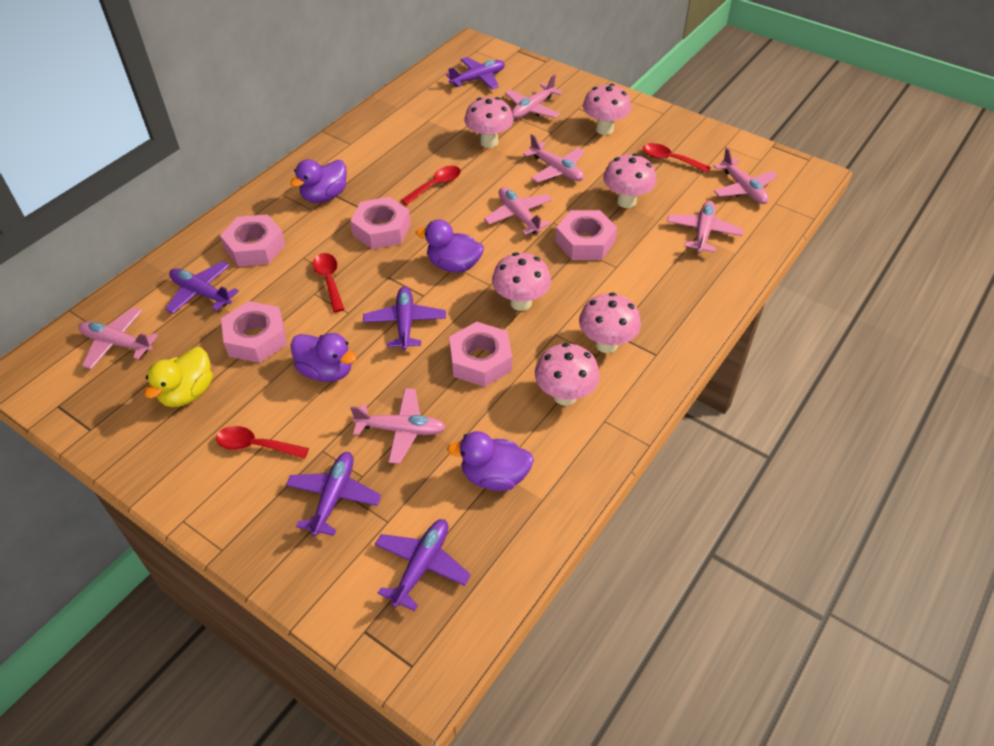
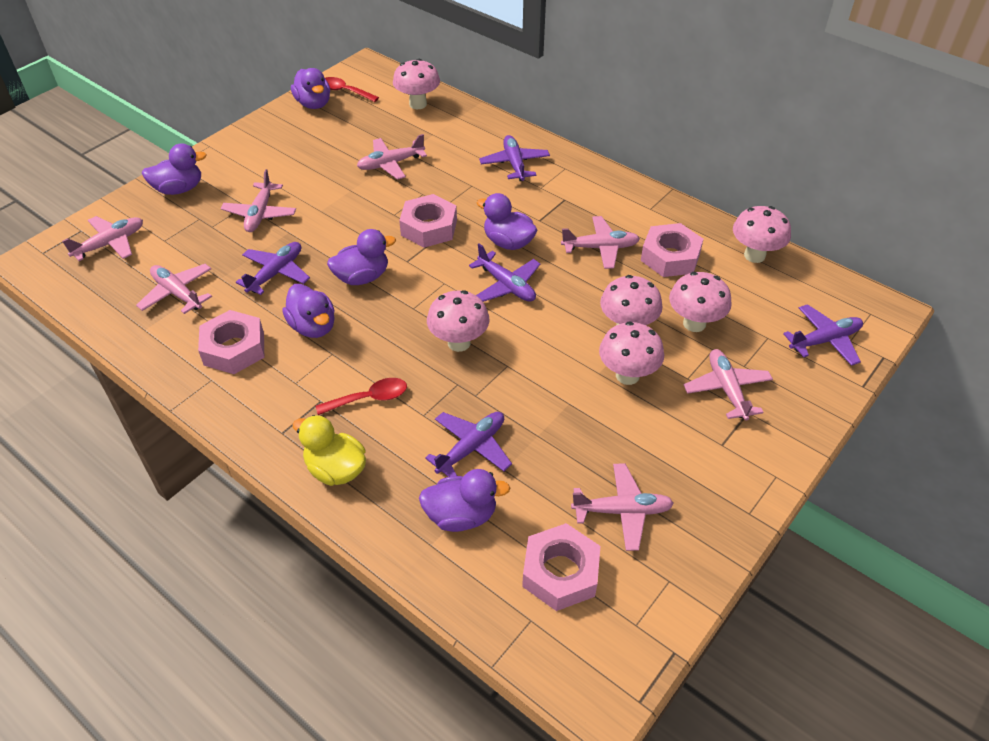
pink nut: 5 -> 4
purple duck: 4 -> 6
red spoon: 4 -> 2

